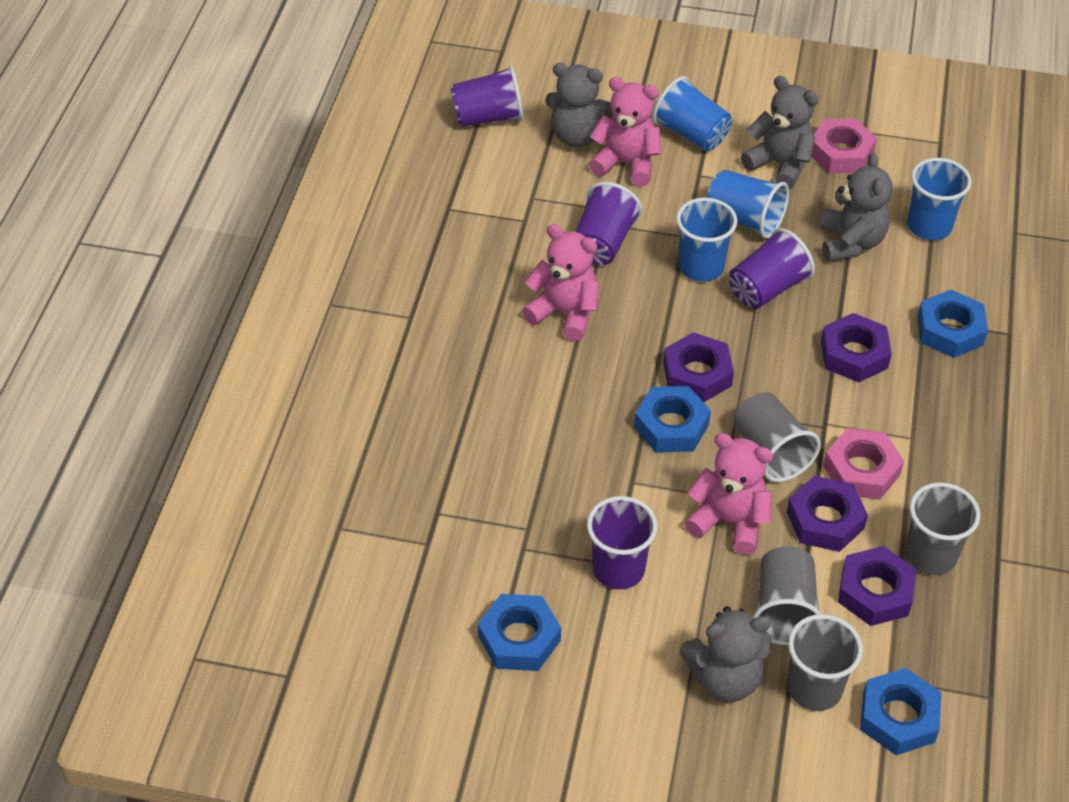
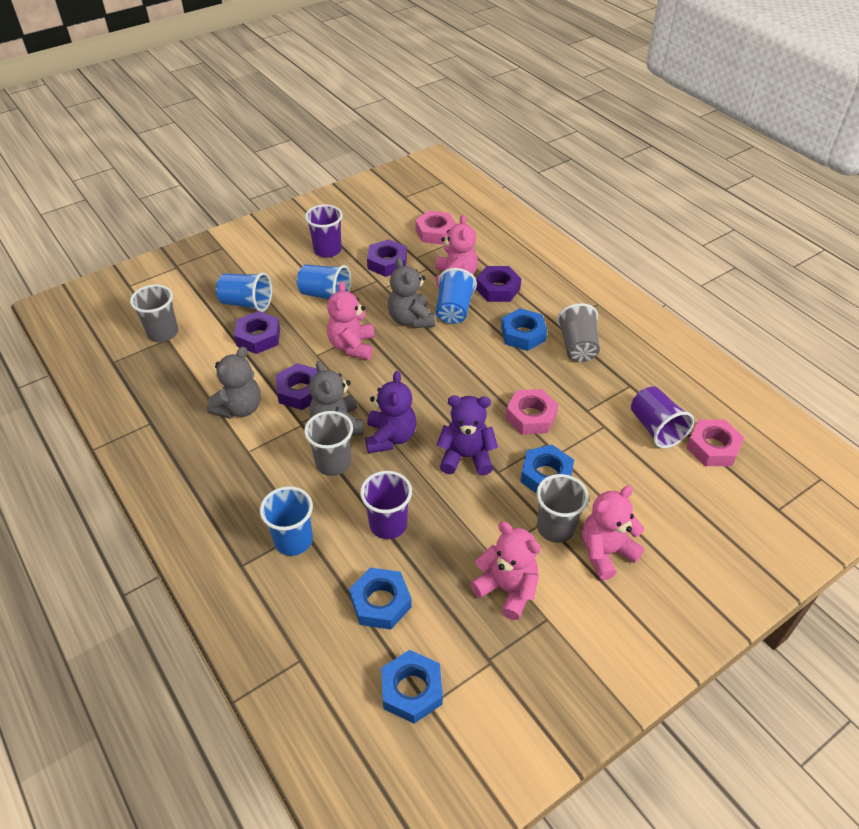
grey teddy bear: 4 -> 3
pink nut: 2 -> 3
pink teddy bear: 3 -> 4
purple cup: 4 -> 3
purple teddy bear: 0 -> 2

